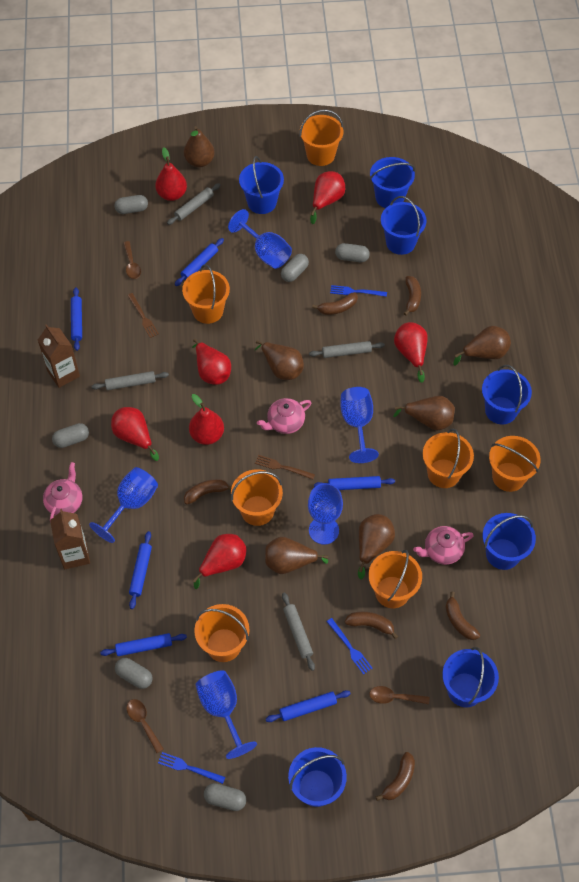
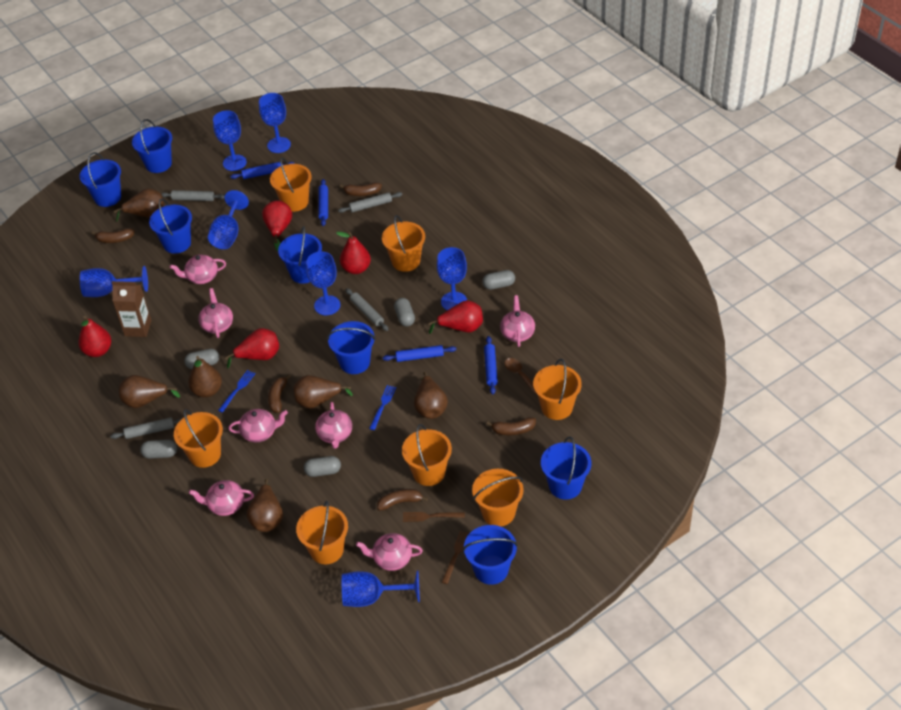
blue fork: 3 -> 2
blue goblet: 5 -> 7
blue rolling pin: 6 -> 4
brown banana: 6 -> 5
brown carton: 2 -> 1
brown spoon: 3 -> 1
grey capsule: 6 -> 5
pink teapot: 3 -> 7
red pear: 7 -> 5

